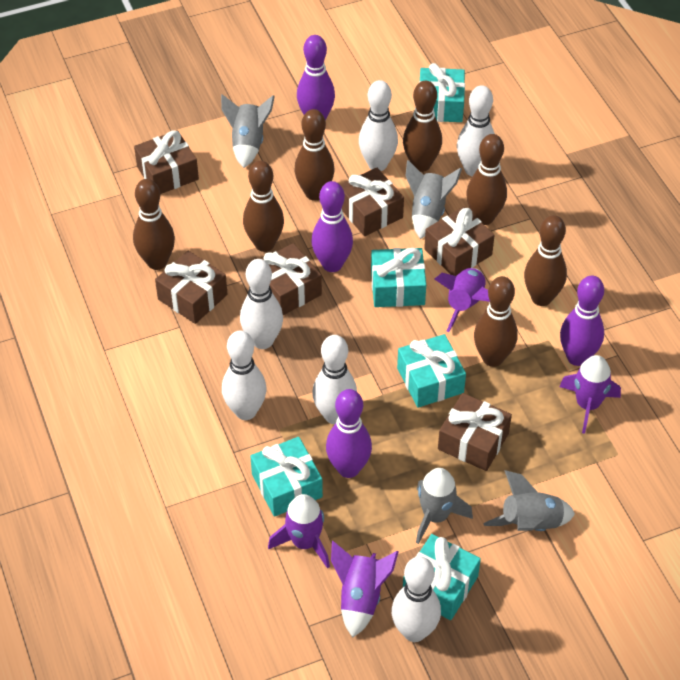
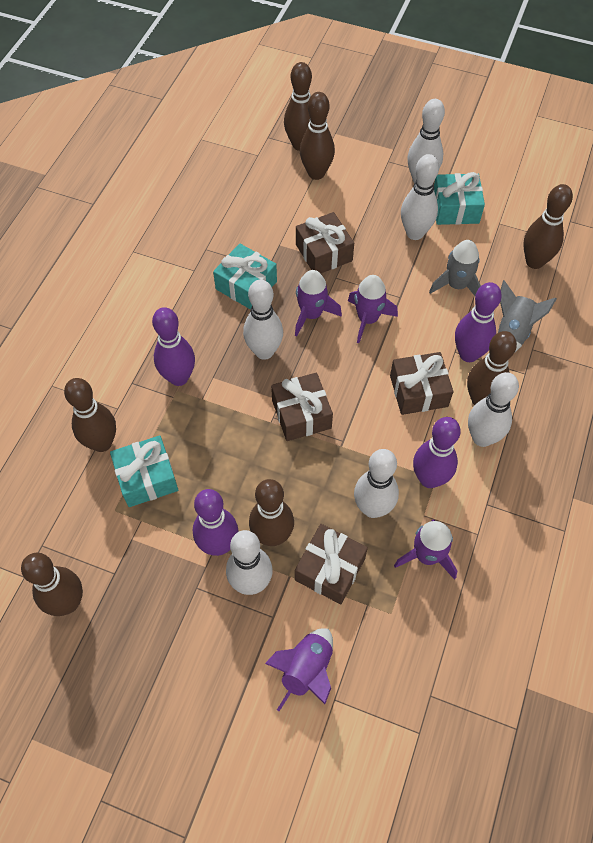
brown gift: 6 -> 4
grey rocket: 4 -> 2
turquoise gift: 5 -> 3

